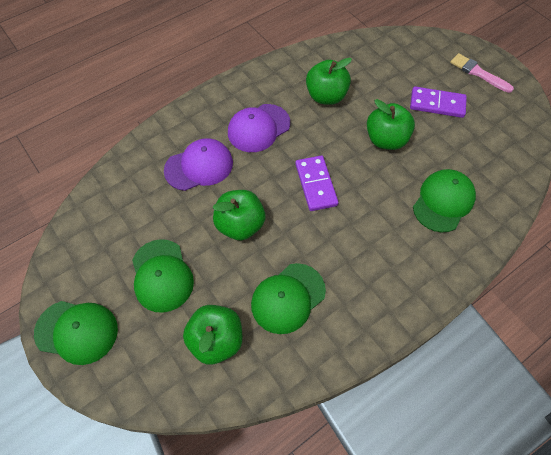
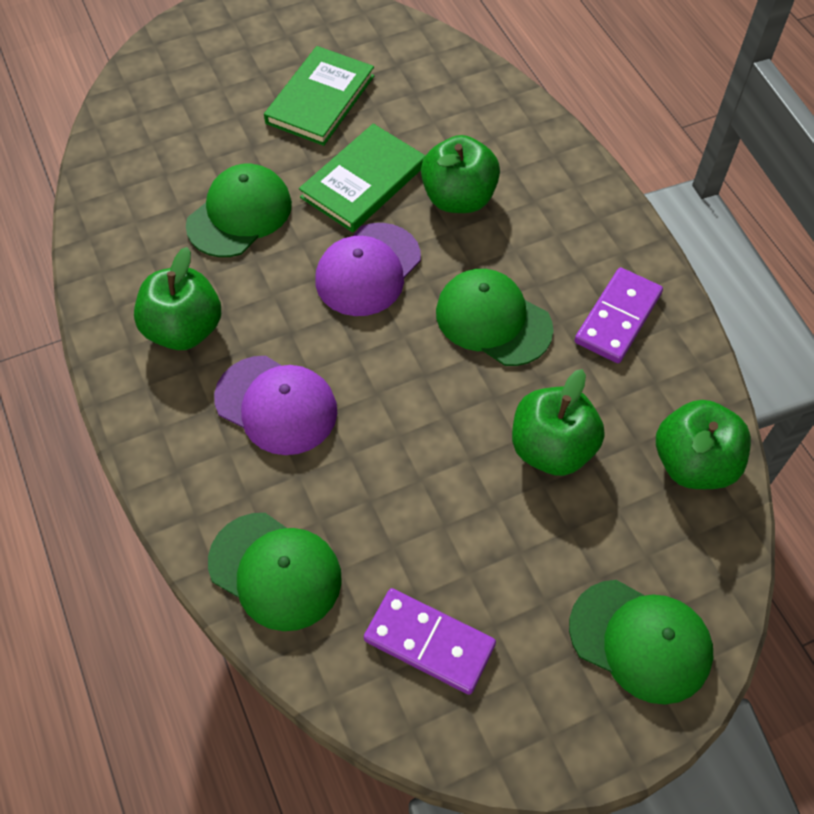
green book: 0 -> 2
pink brush: 1 -> 0

